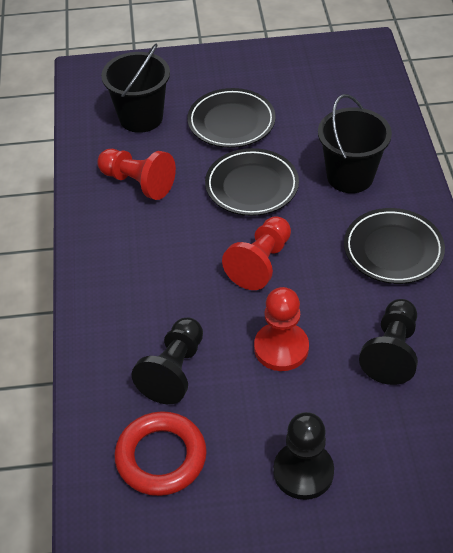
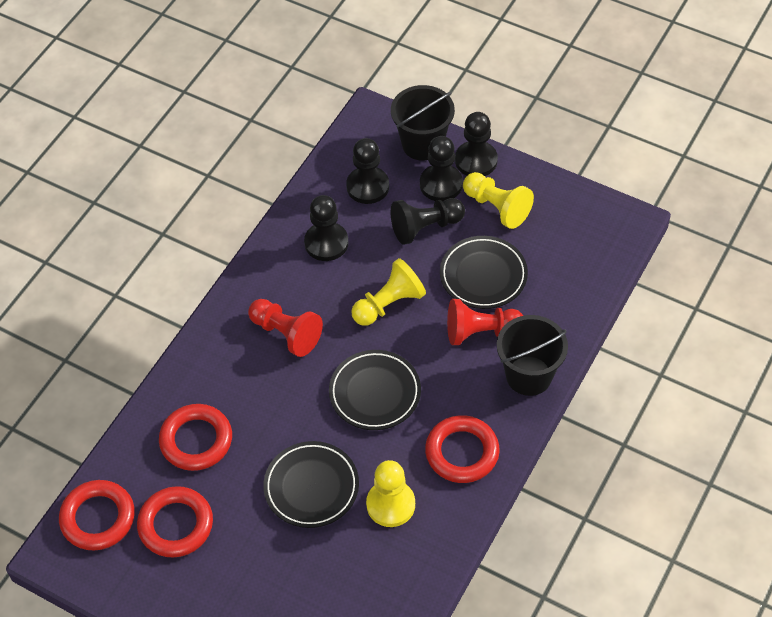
black pawn: 3 -> 5
red pawn: 3 -> 2
red ring: 1 -> 4
yellow pawn: 0 -> 3

